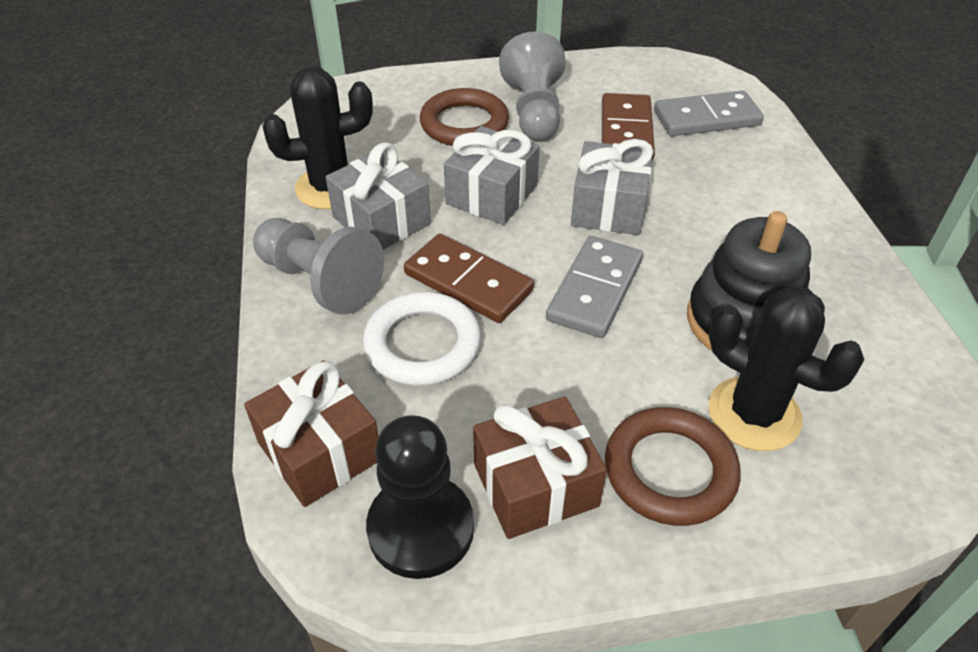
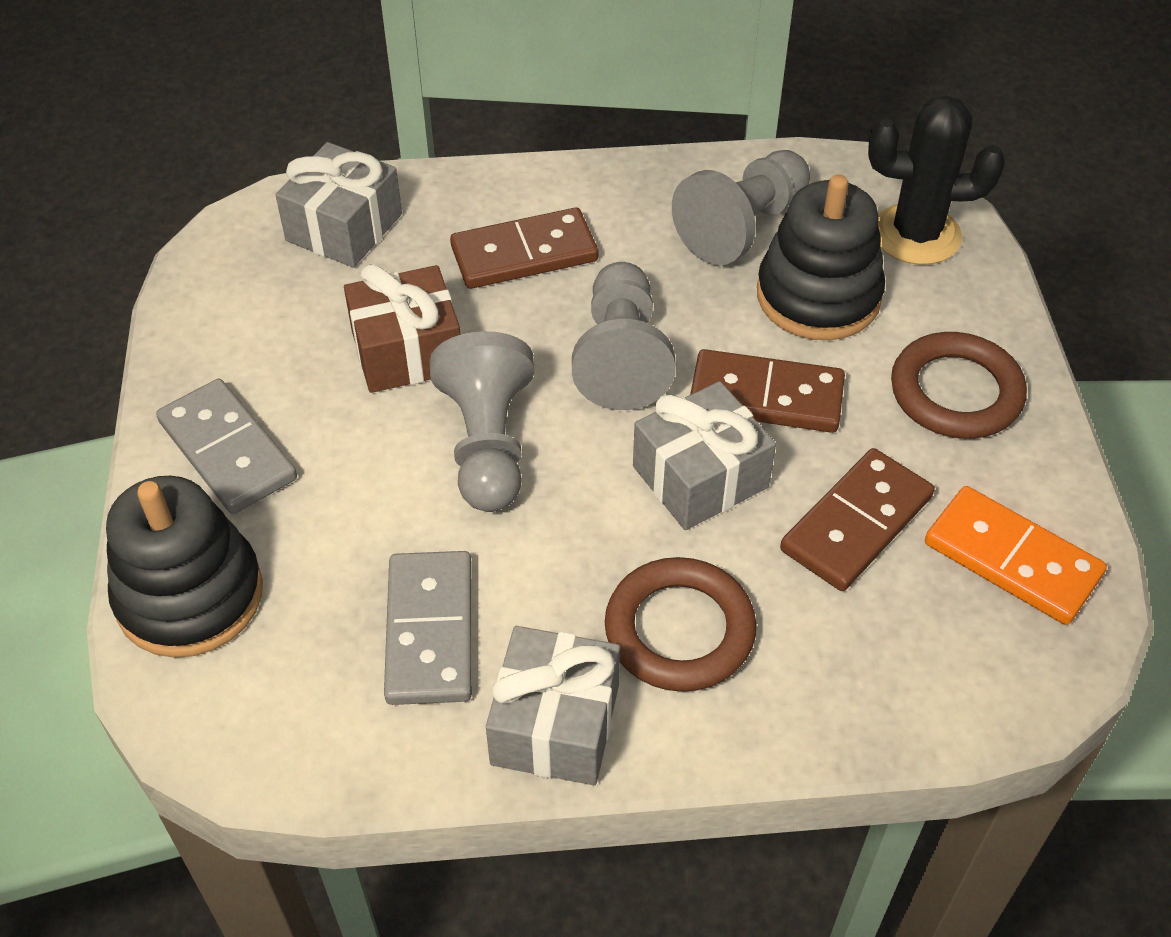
black cactus: 2 -> 1
black pawn: 1 -> 0
black stacking toy: 1 -> 2
brown domino: 2 -> 3
brown gift: 2 -> 1
grey pawn: 2 -> 3
orange domino: 0 -> 1
white ring: 1 -> 0

